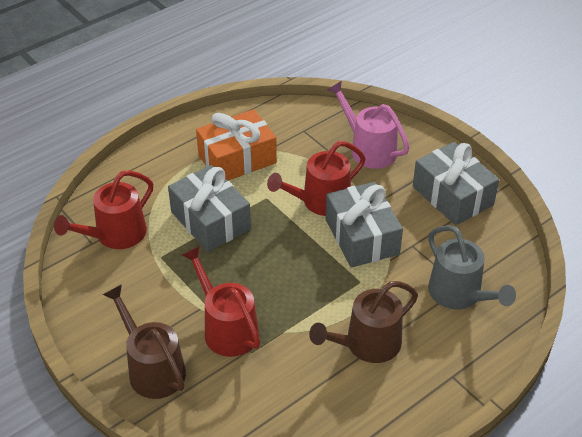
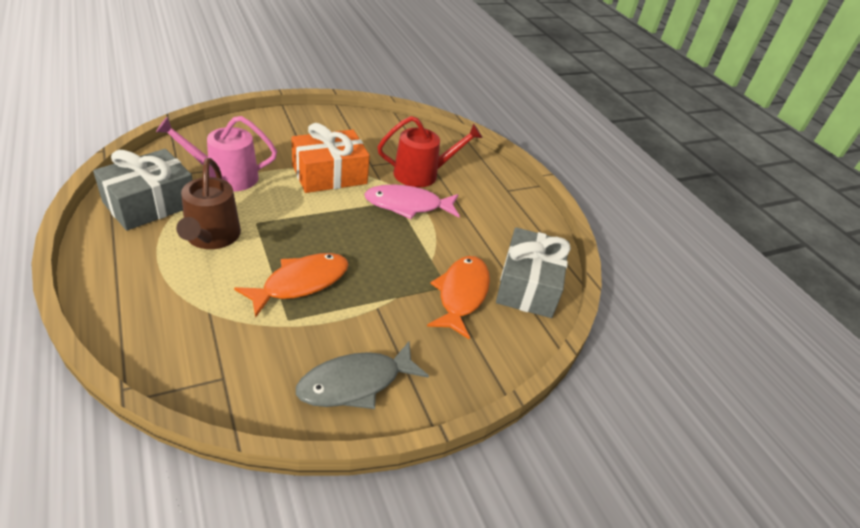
brown watering can: 2 -> 1
grey fish: 0 -> 1
grey gift: 3 -> 2
grey watering can: 1 -> 0
orange fish: 0 -> 2
pink fish: 0 -> 1
red watering can: 3 -> 1

